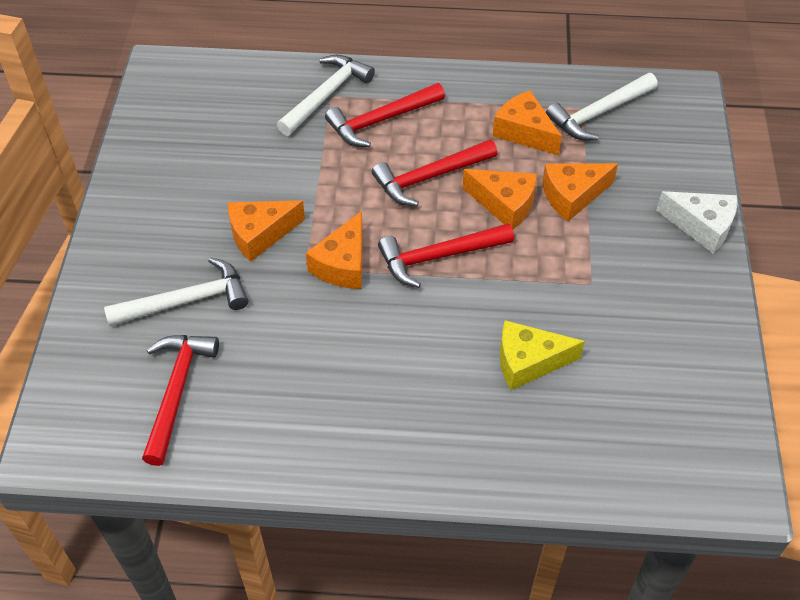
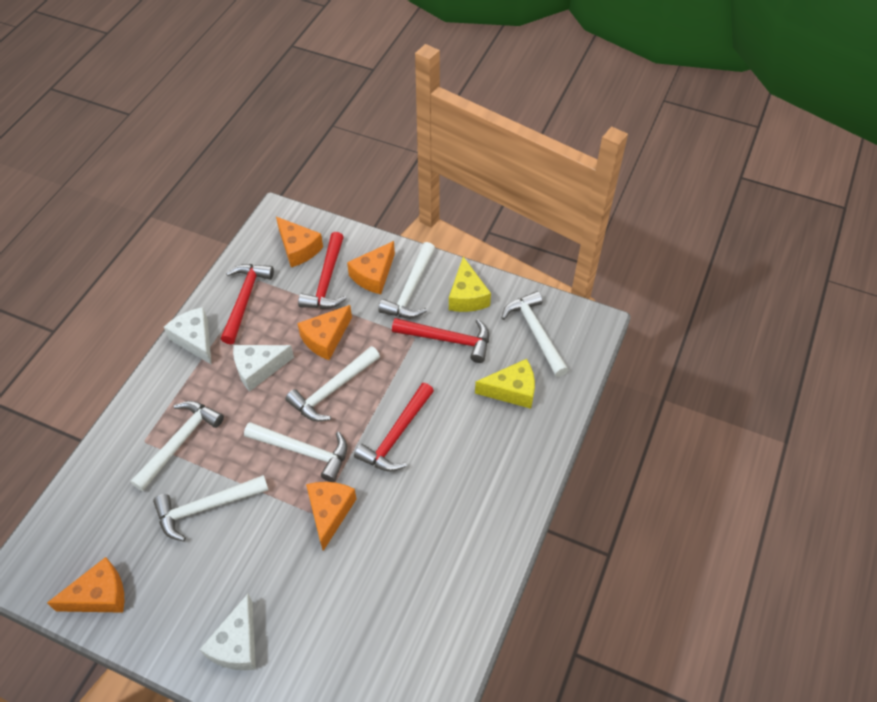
white cheese: 1 -> 3
white hammer: 3 -> 6
yellow cheese: 1 -> 2

